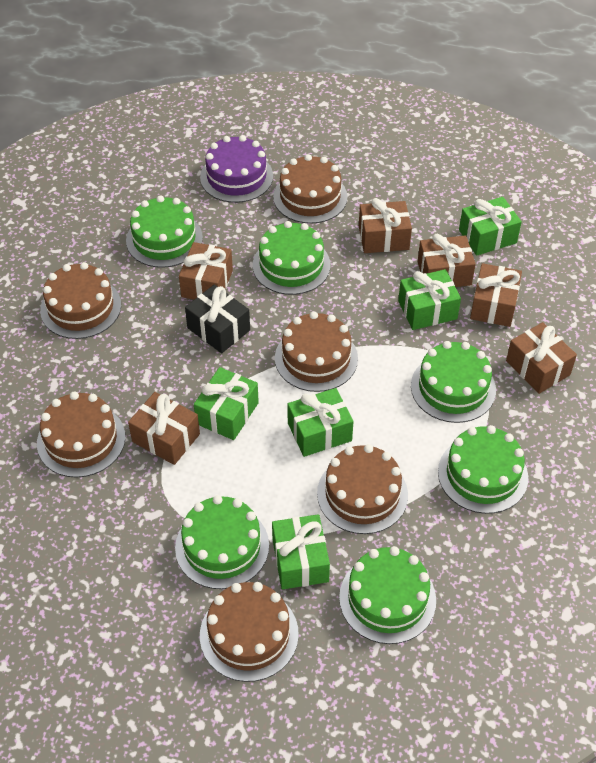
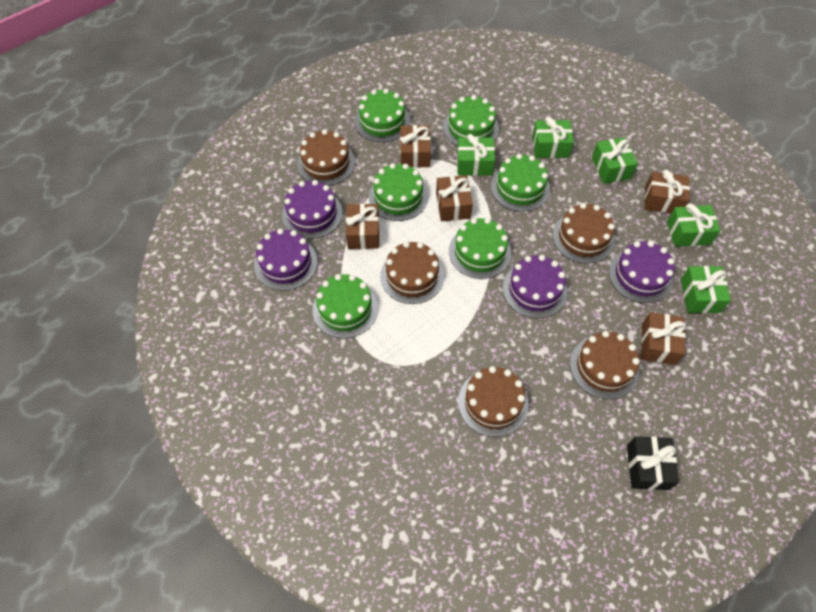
brown cake: 6 -> 5
brown gift: 6 -> 5
purple cake: 1 -> 4

